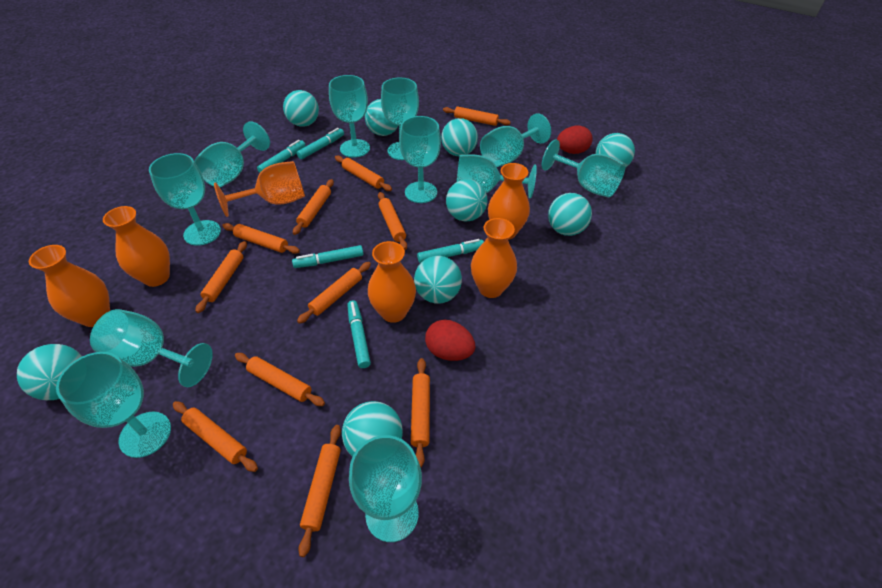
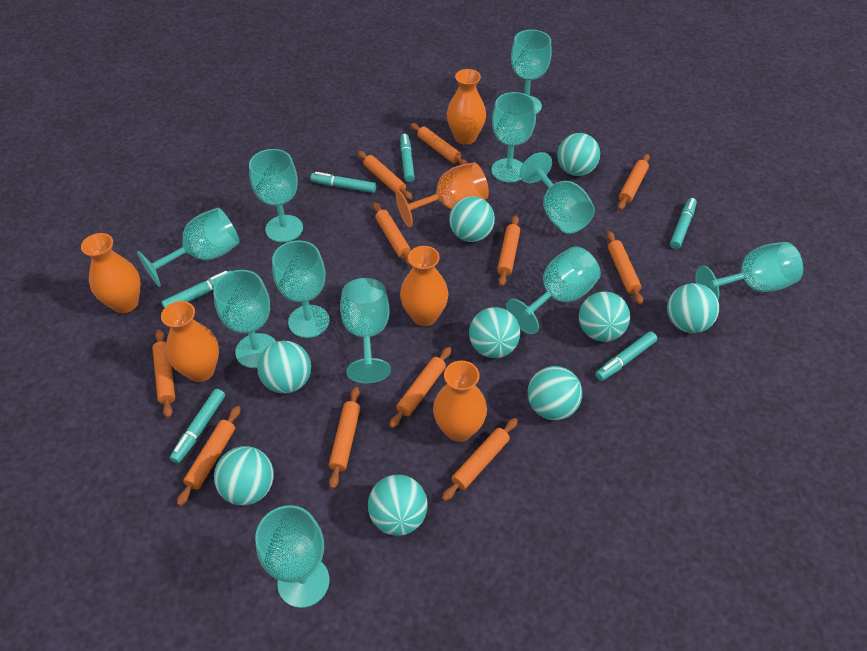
red egg: 2 -> 0
turquoise marker: 5 -> 6

